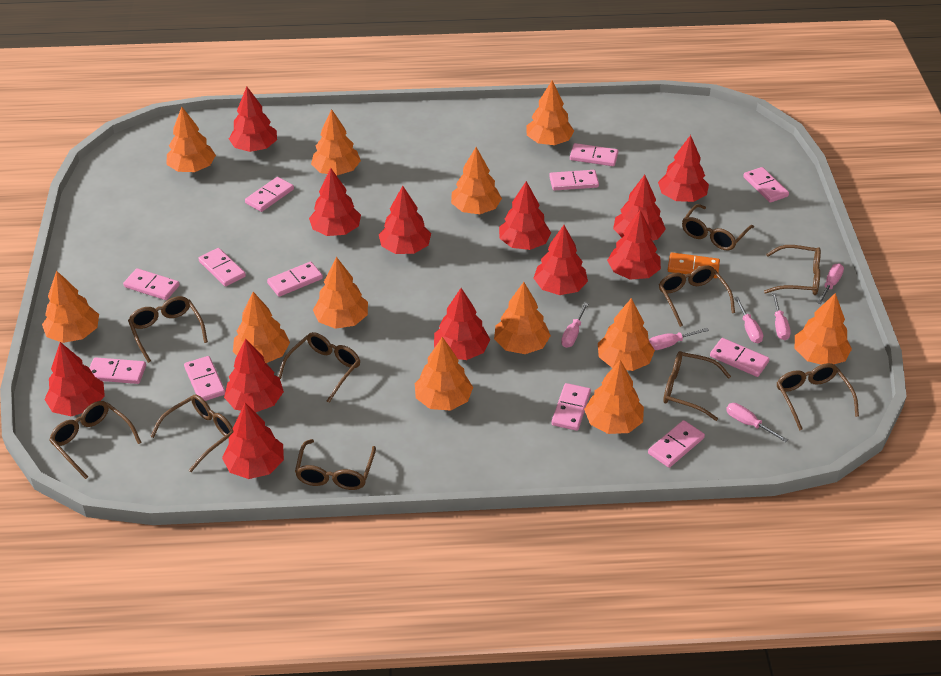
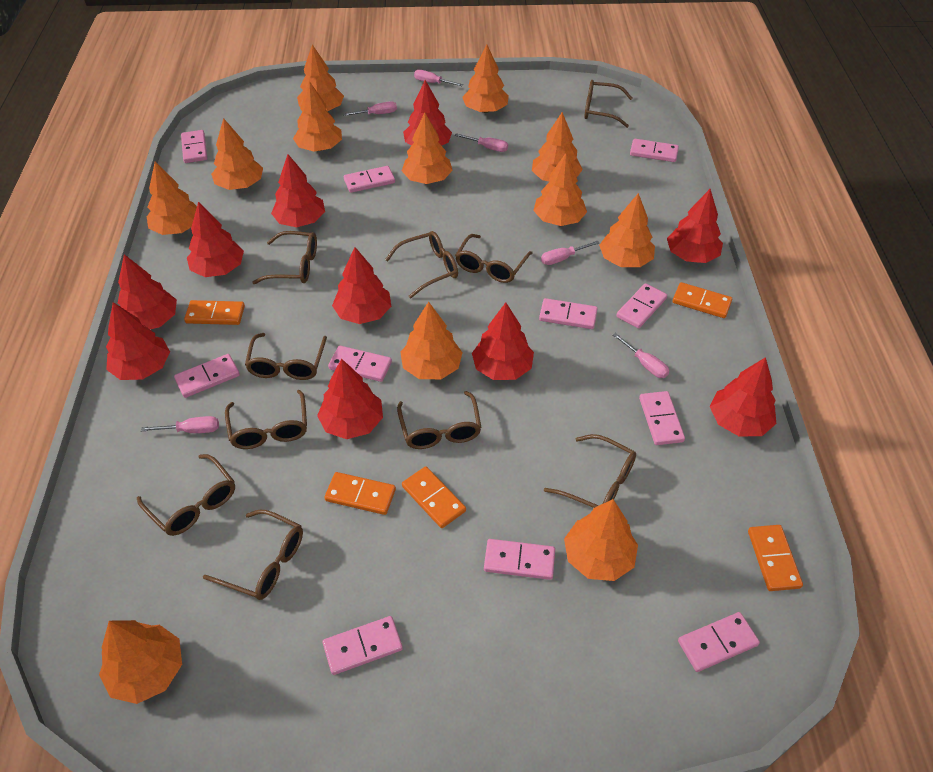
orange domino: 1 -> 5
pink domino: 12 -> 11
red tree: 12 -> 10

